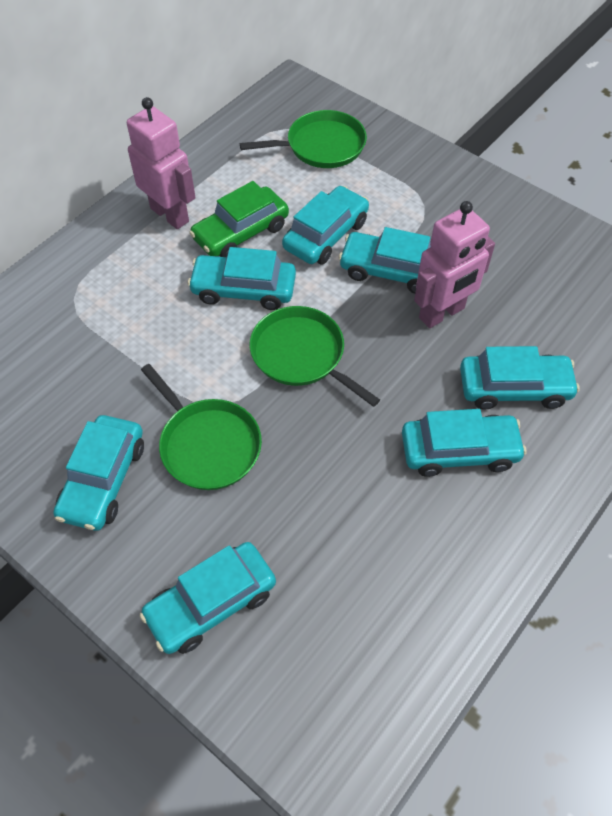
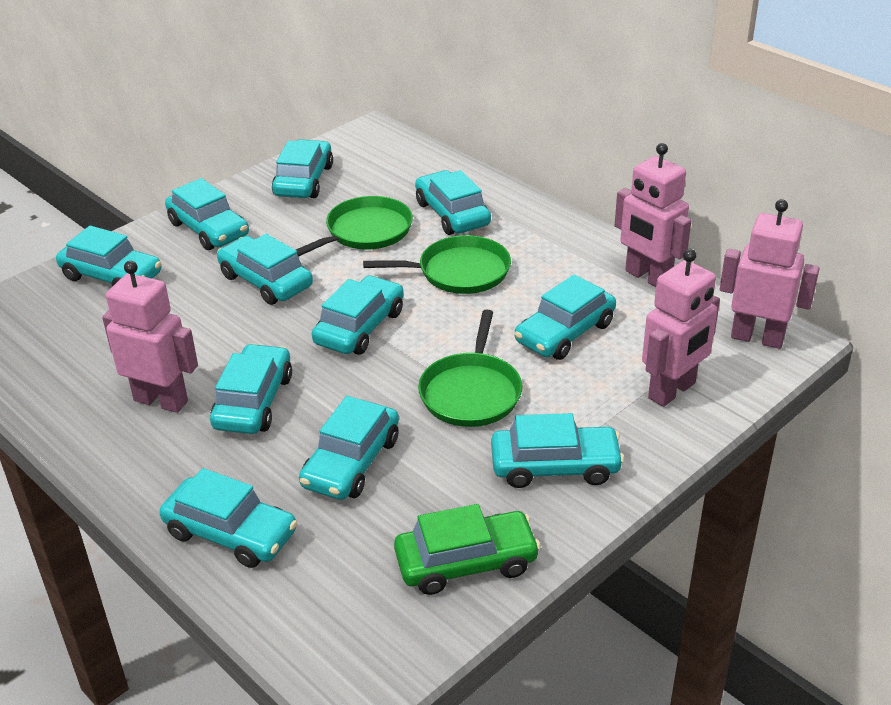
pink robot: 2 -> 4
turquoise car: 7 -> 11

